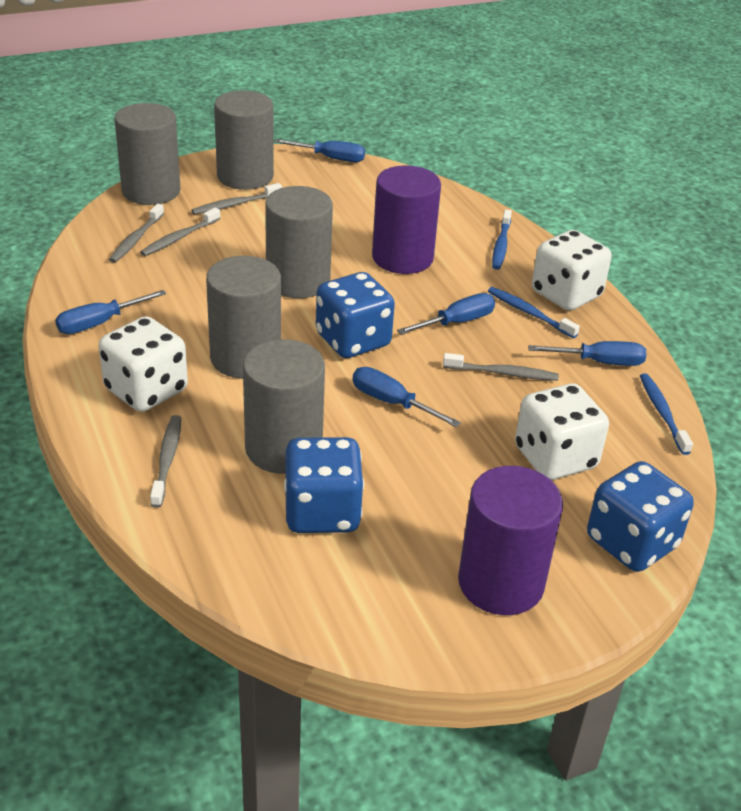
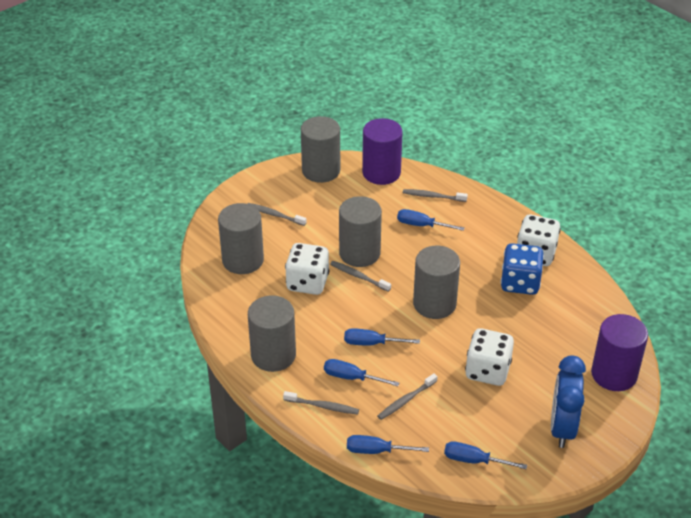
blue clock: 0 -> 1
blue dice: 3 -> 1
blue toothbrush: 3 -> 0

